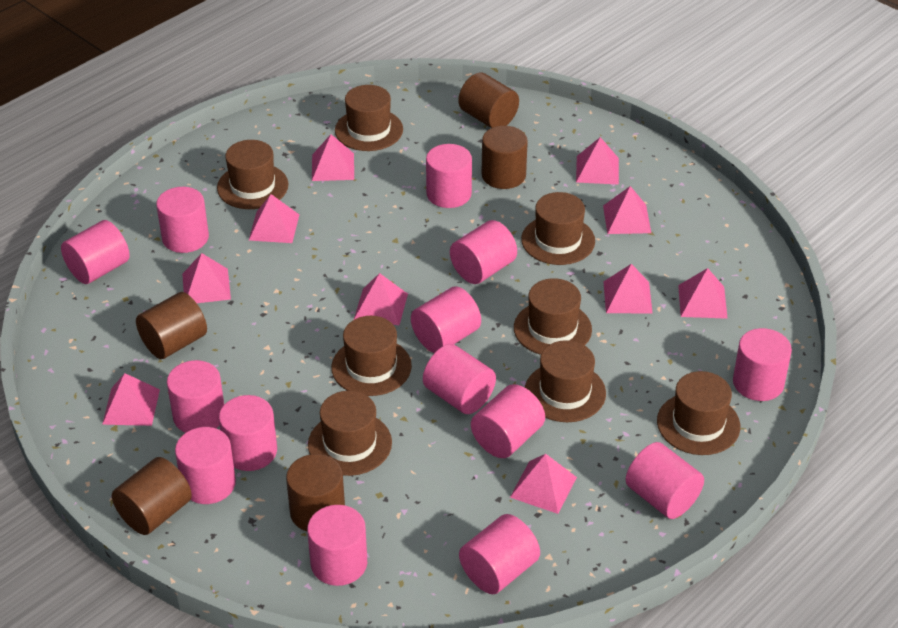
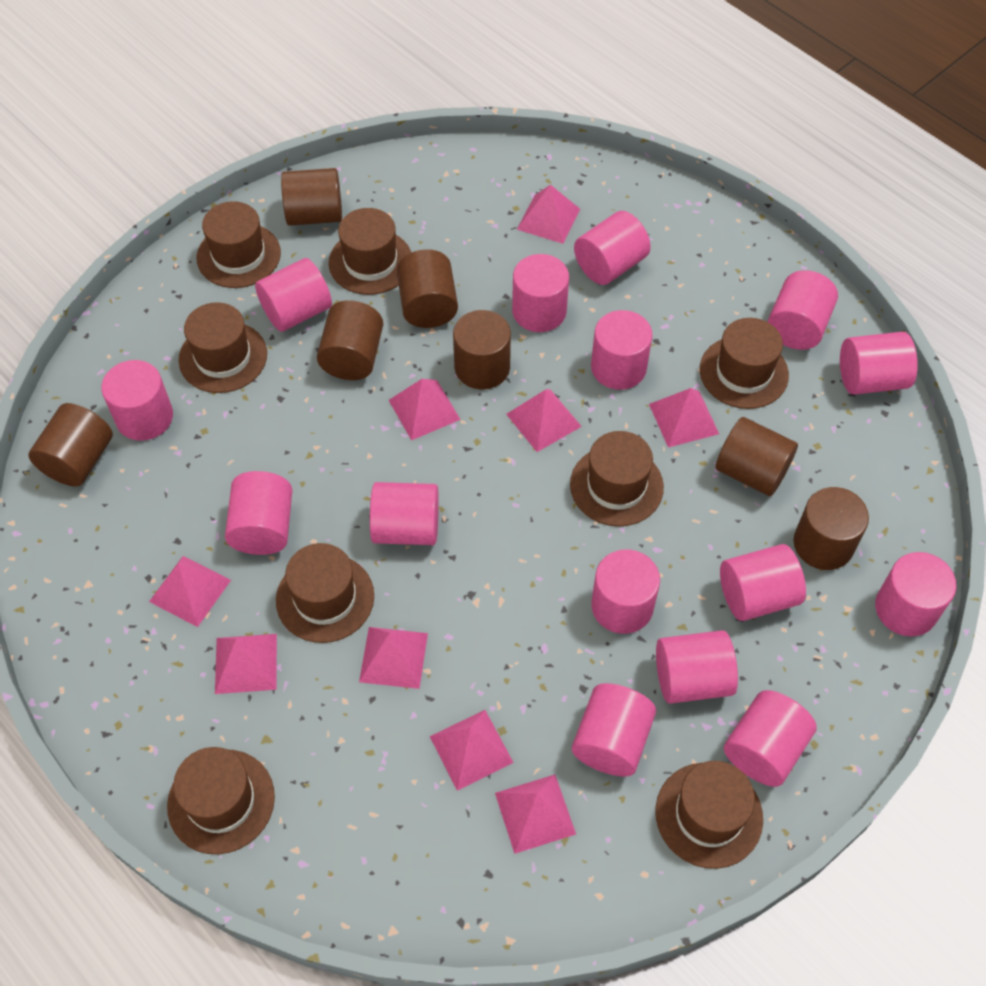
brown cylinder: 5 -> 7
pink cylinder: 14 -> 15
pink pyramid: 10 -> 9

